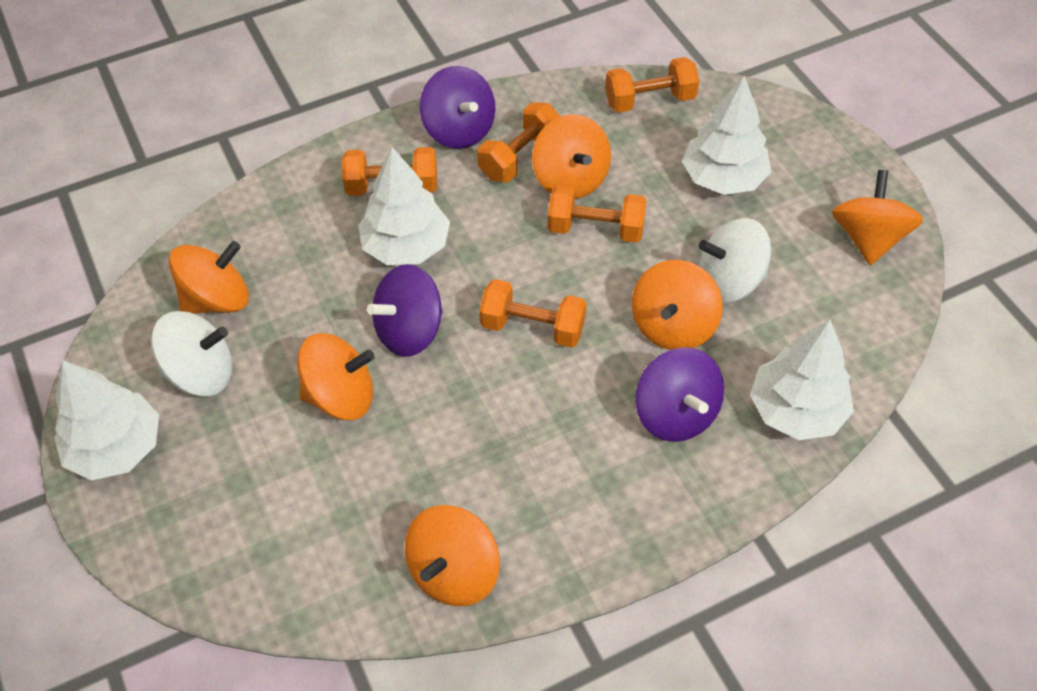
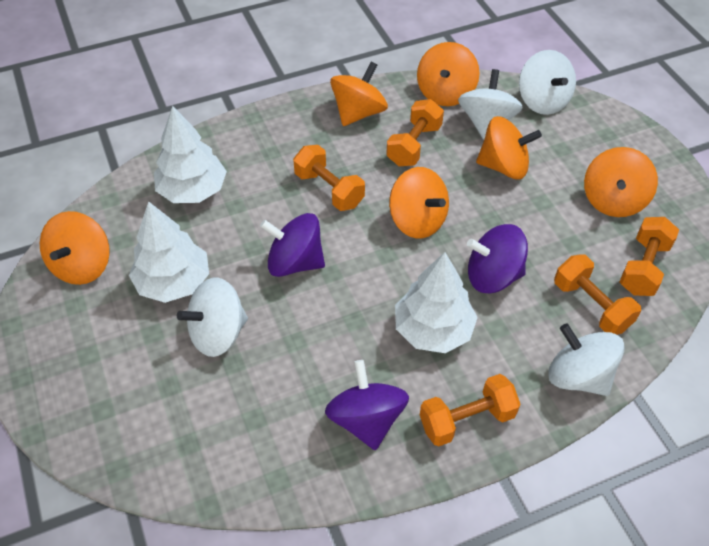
white spinning top: 2 -> 4
white tree: 4 -> 3

